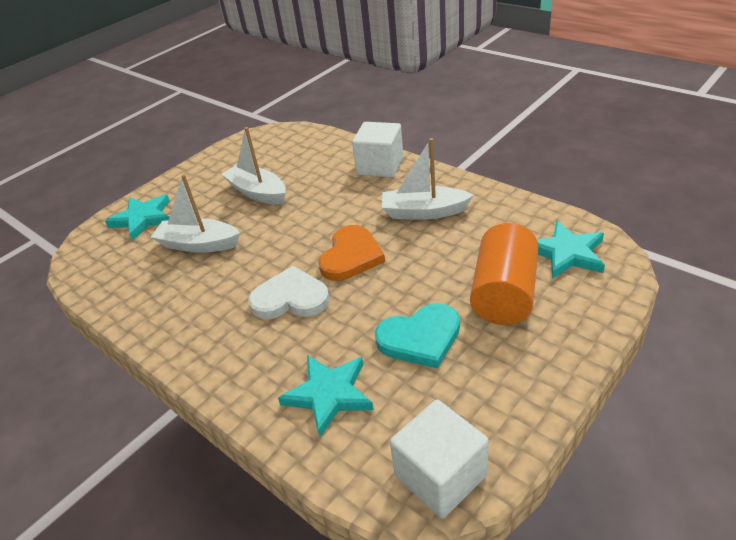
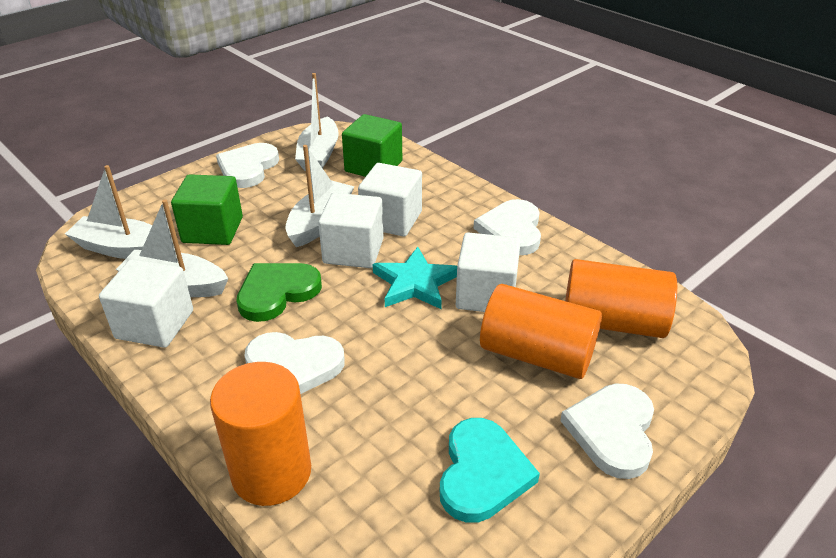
green cube: 0 -> 2
green heart: 0 -> 1
orange cylinder: 1 -> 3
orange heart: 1 -> 0
turquoise star: 3 -> 1
white boat: 3 -> 4
white cube: 2 -> 4
white heart: 1 -> 4

